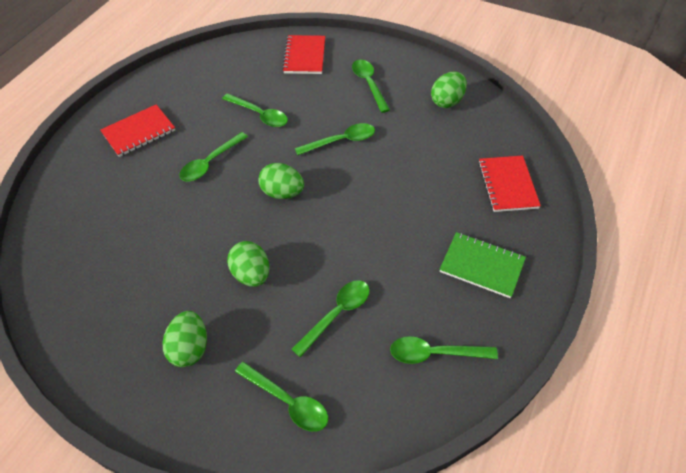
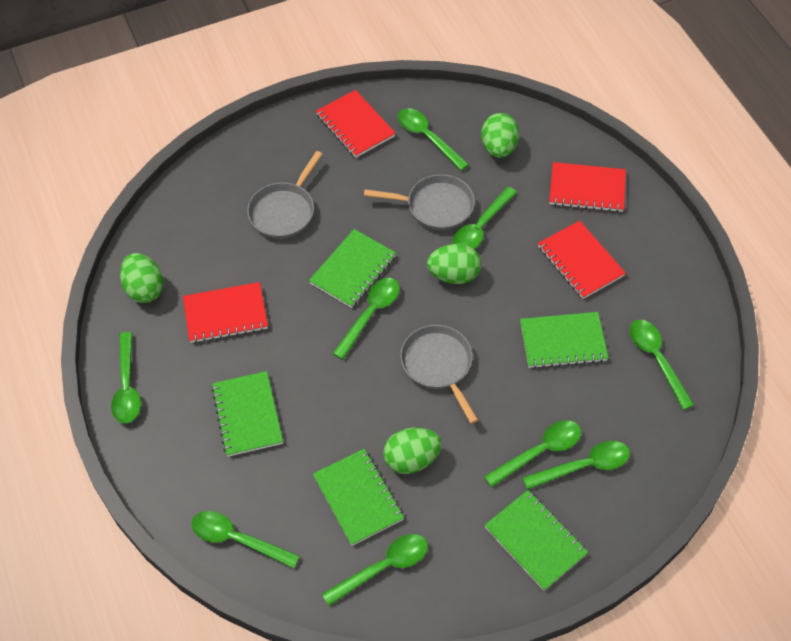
green notebook: 1 -> 5
green spoon: 7 -> 9
grey pan: 0 -> 3
red notebook: 3 -> 4

